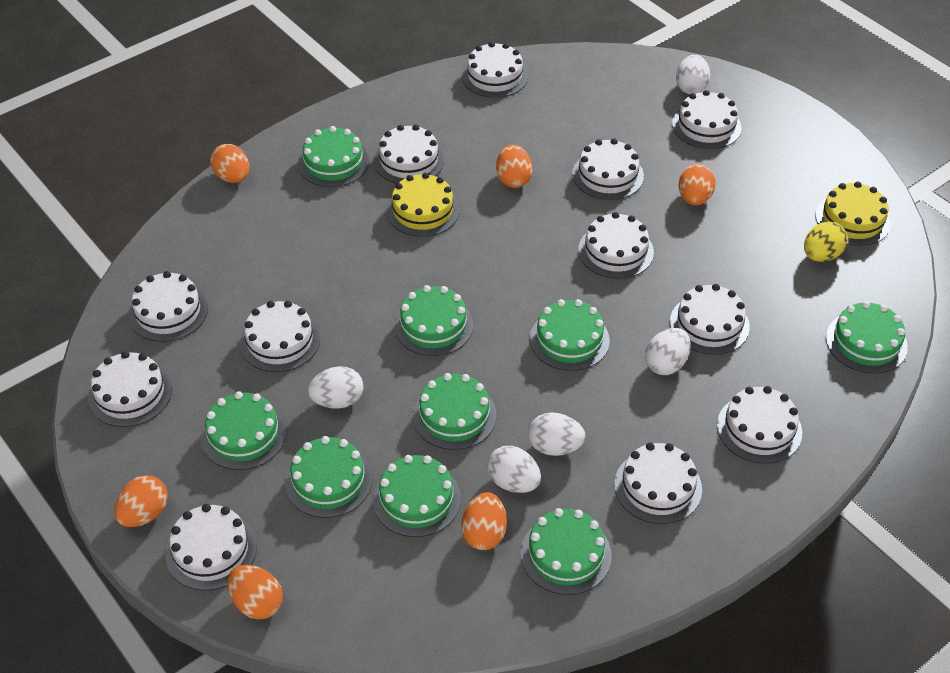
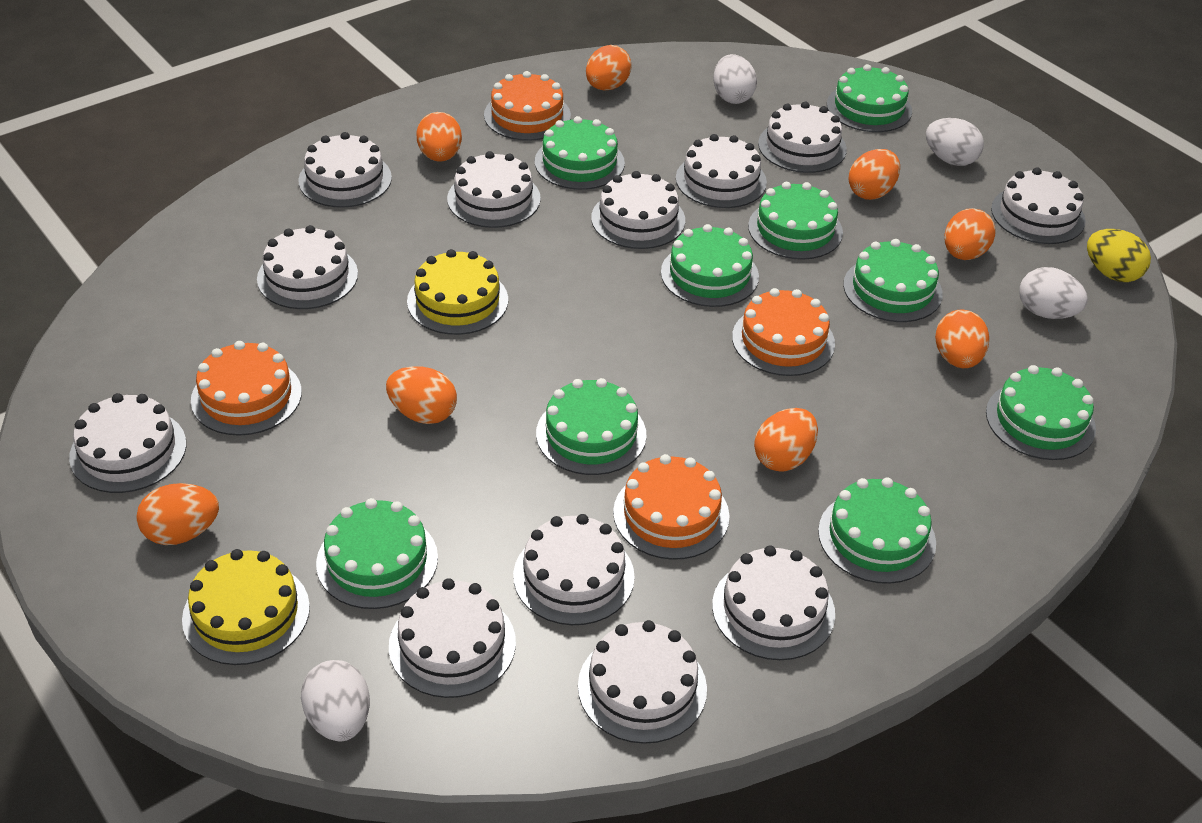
orange cake: 0 -> 4
orange egg: 6 -> 8
white egg: 5 -> 4

